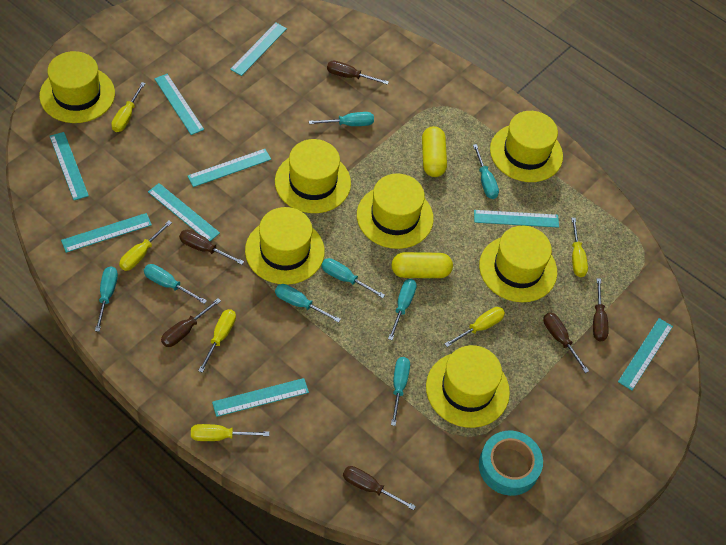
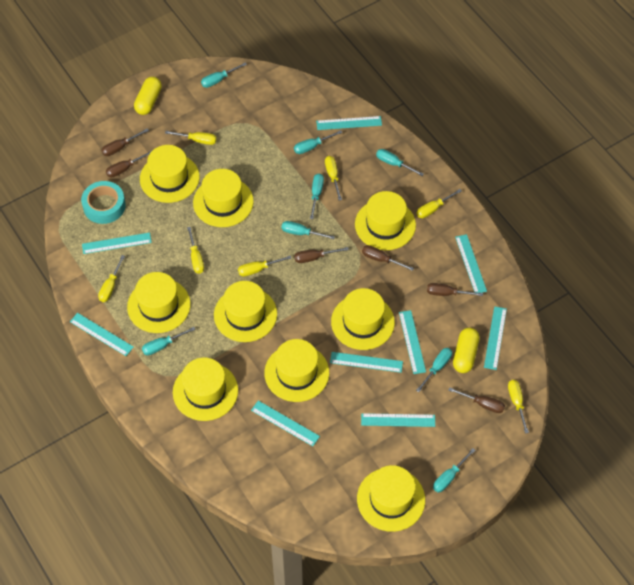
yellow hat: 7 -> 9
yellow screwdriver: 6 -> 7

